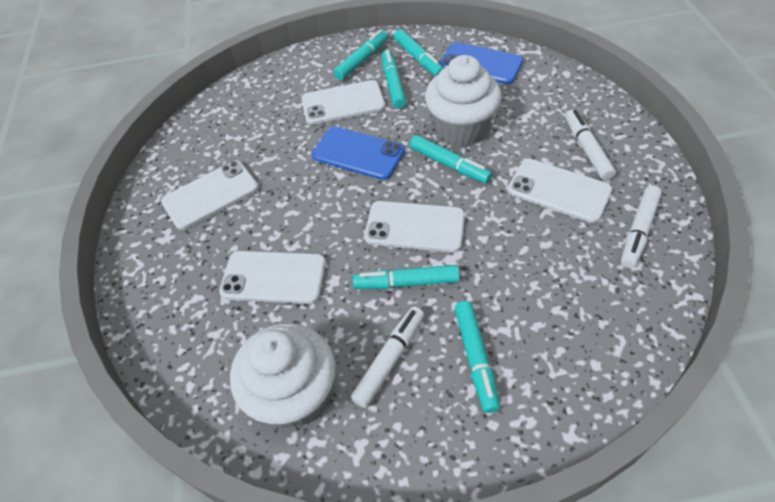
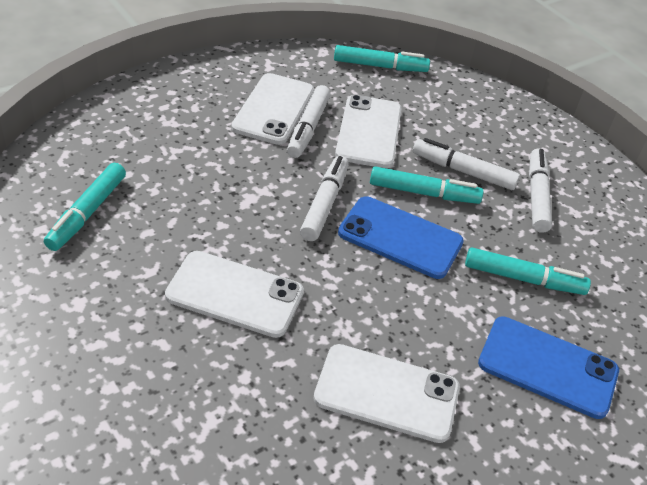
turquoise marker: 6 -> 4
white cupcake: 2 -> 0
white marker: 3 -> 4
white phone: 5 -> 4

